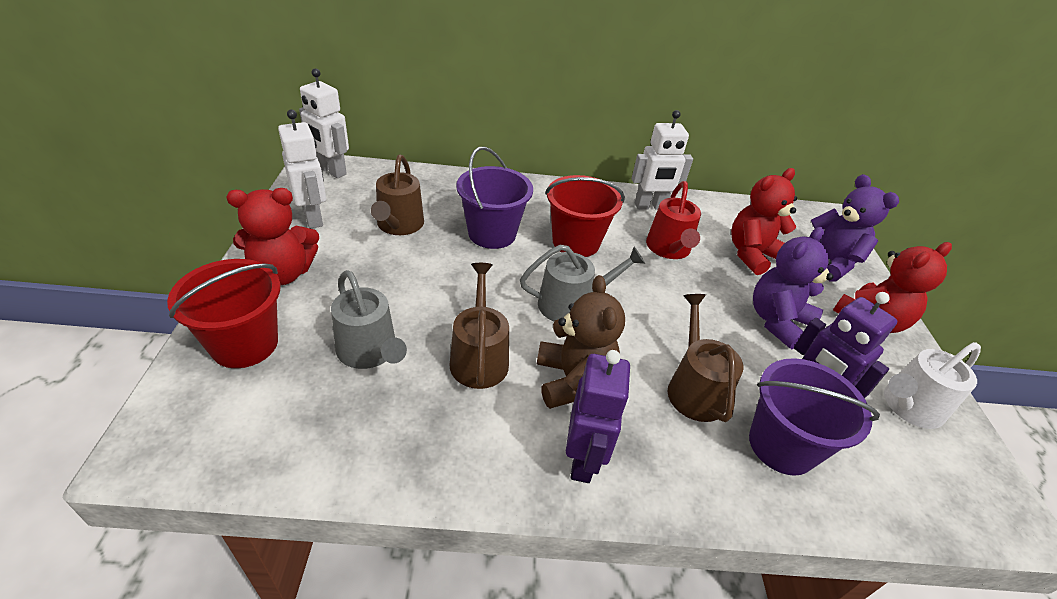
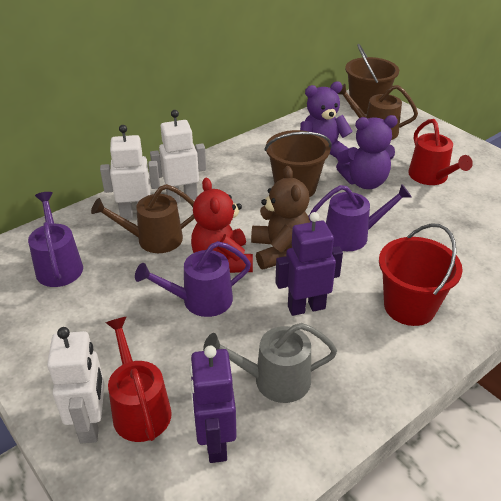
brown bucket: 0 -> 2
brown watering can: 3 -> 2
grey watering can: 2 -> 1
purple bucket: 2 -> 0
purple watering can: 0 -> 3
red bucket: 2 -> 1
red teddy bear: 3 -> 1
red watering can: 1 -> 2
white watering can: 1 -> 0

